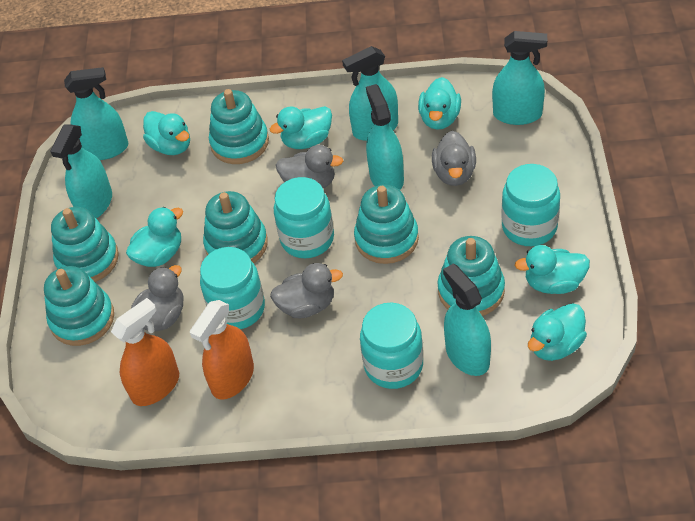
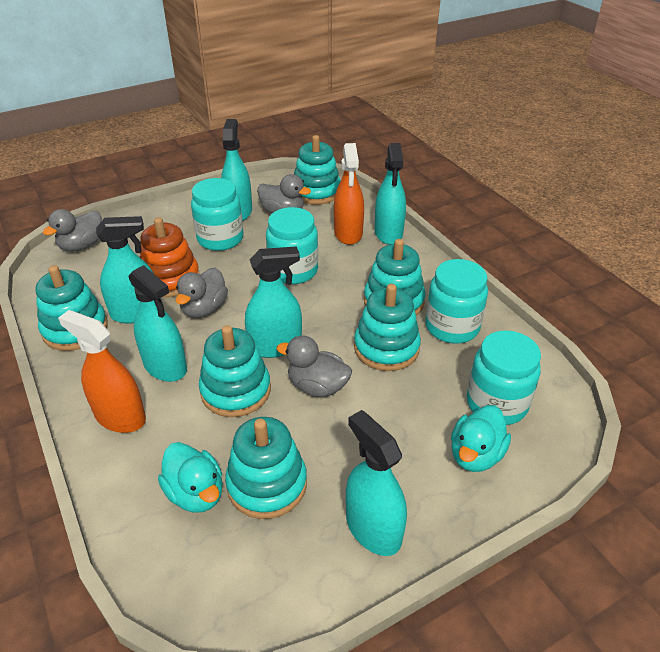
orange stacking toy: 0 -> 1
turquoise duck: 6 -> 2

